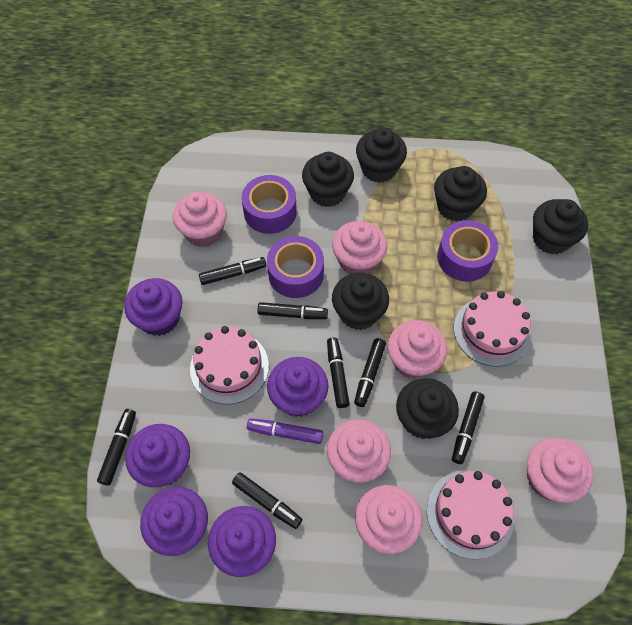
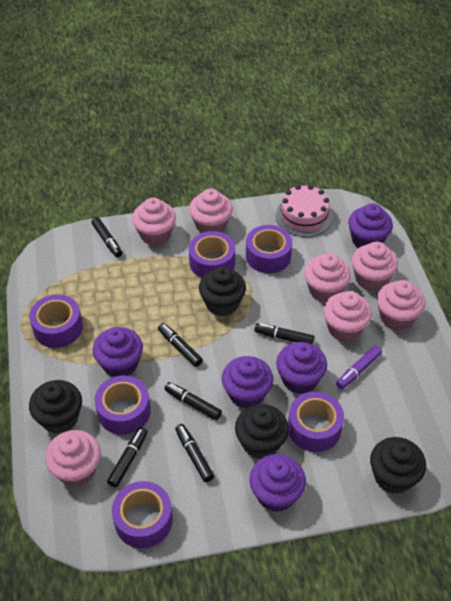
black cupcake: 6 -> 4
black marker: 7 -> 6
pink cake: 3 -> 1
pink cupcake: 6 -> 7
purple tape: 3 -> 6

